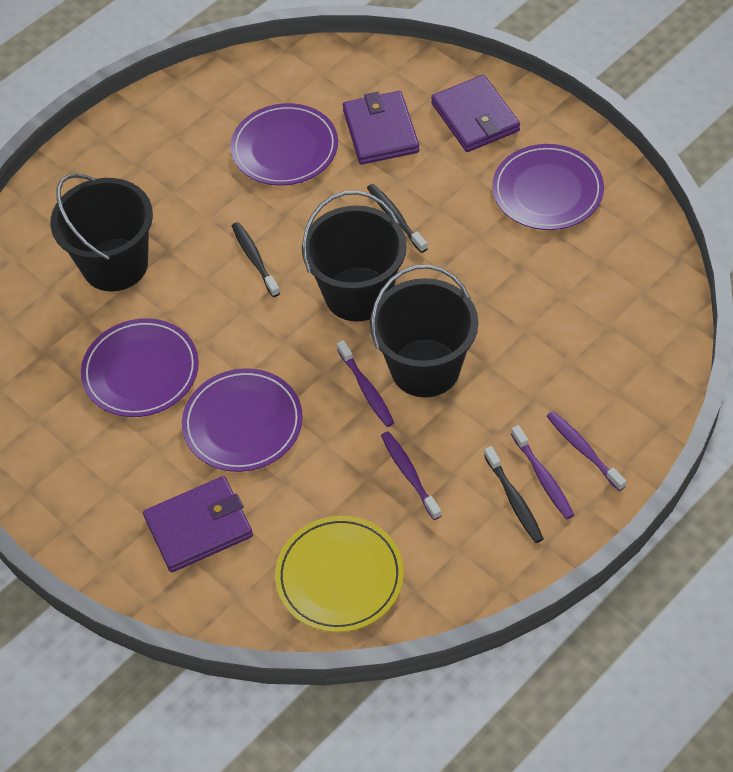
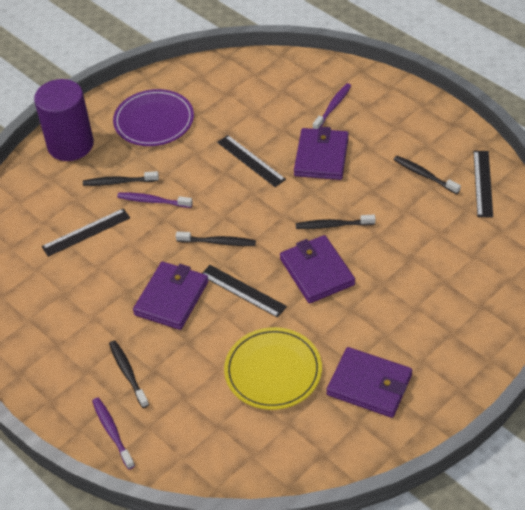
black bucket: 3 -> 0
black ruler: 0 -> 4
black toothbrush: 3 -> 5
purple cylinder: 0 -> 1
purple plate: 4 -> 1
purple toothbrush: 4 -> 3
purple wallet: 3 -> 4

